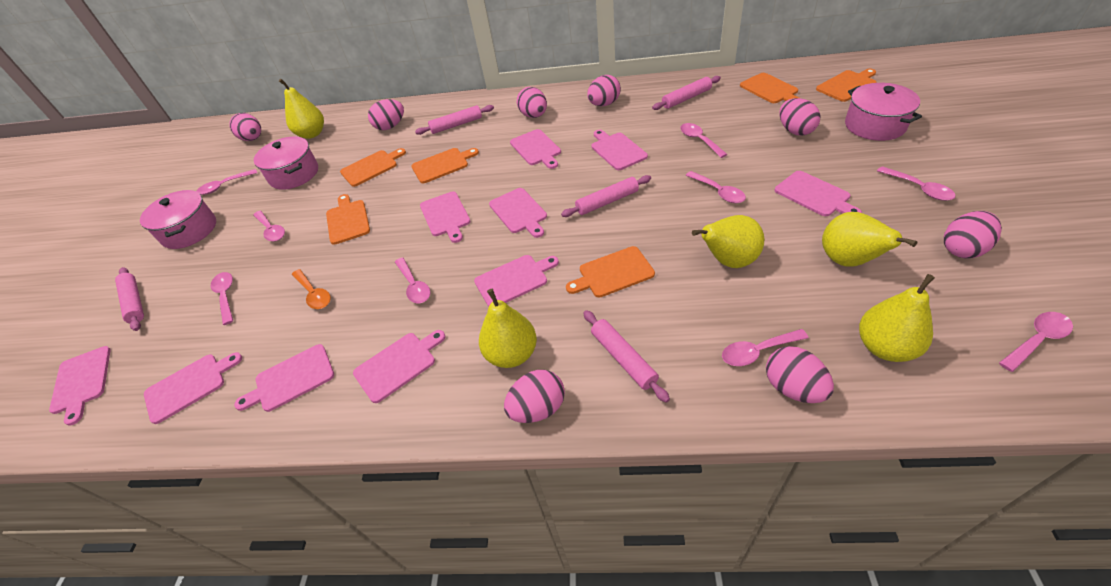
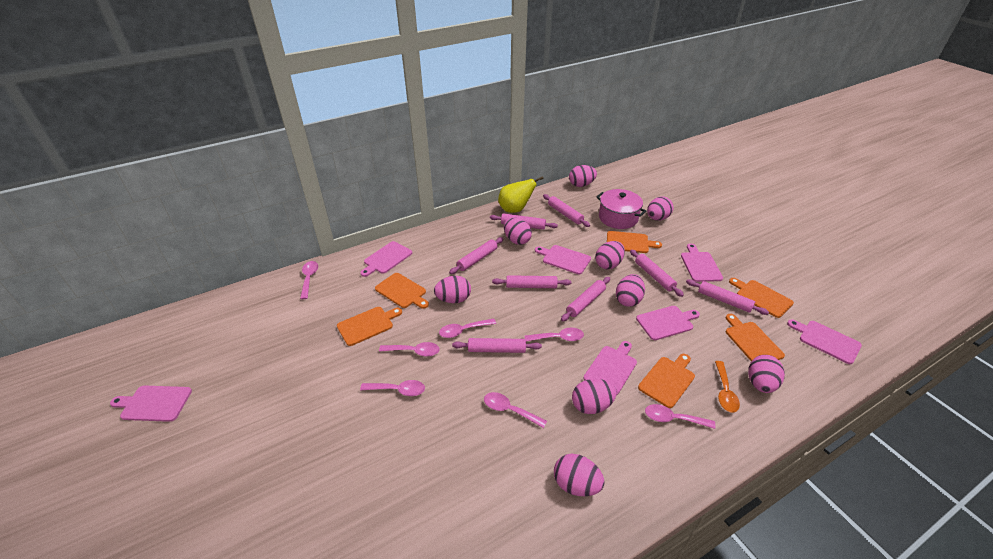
pink cutting board: 10 -> 7
pink egg: 8 -> 9
pink pot: 3 -> 1
pink rolling pin: 5 -> 8
pink spoon: 9 -> 7
yellow pear: 5 -> 1

